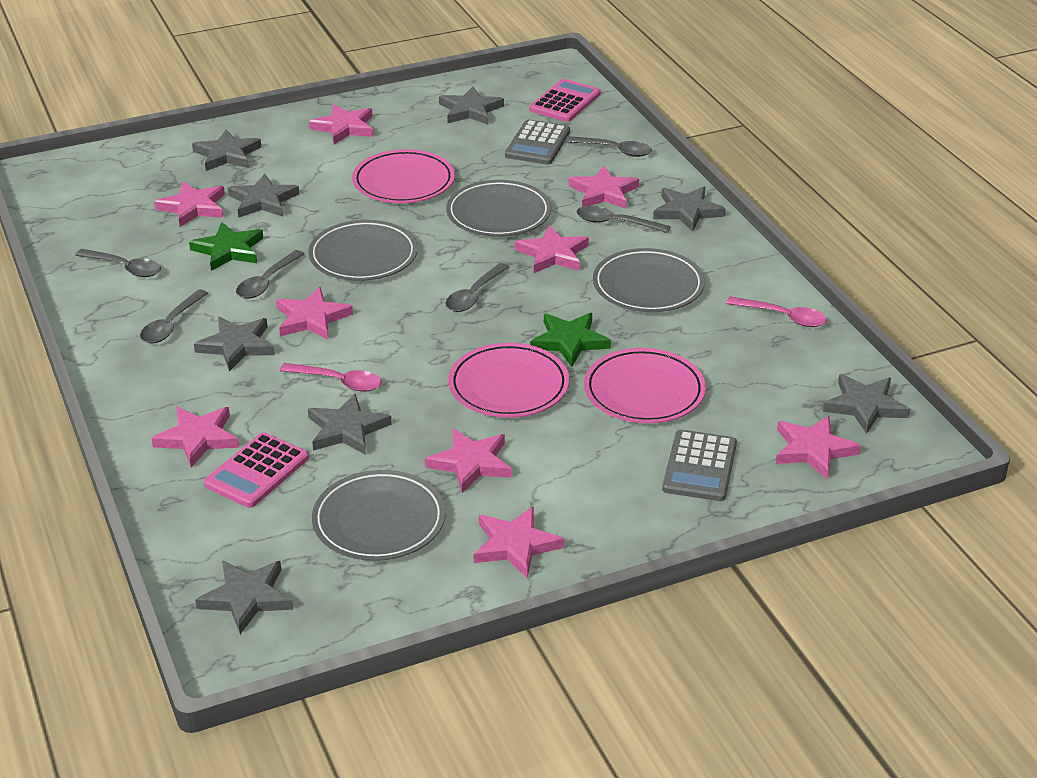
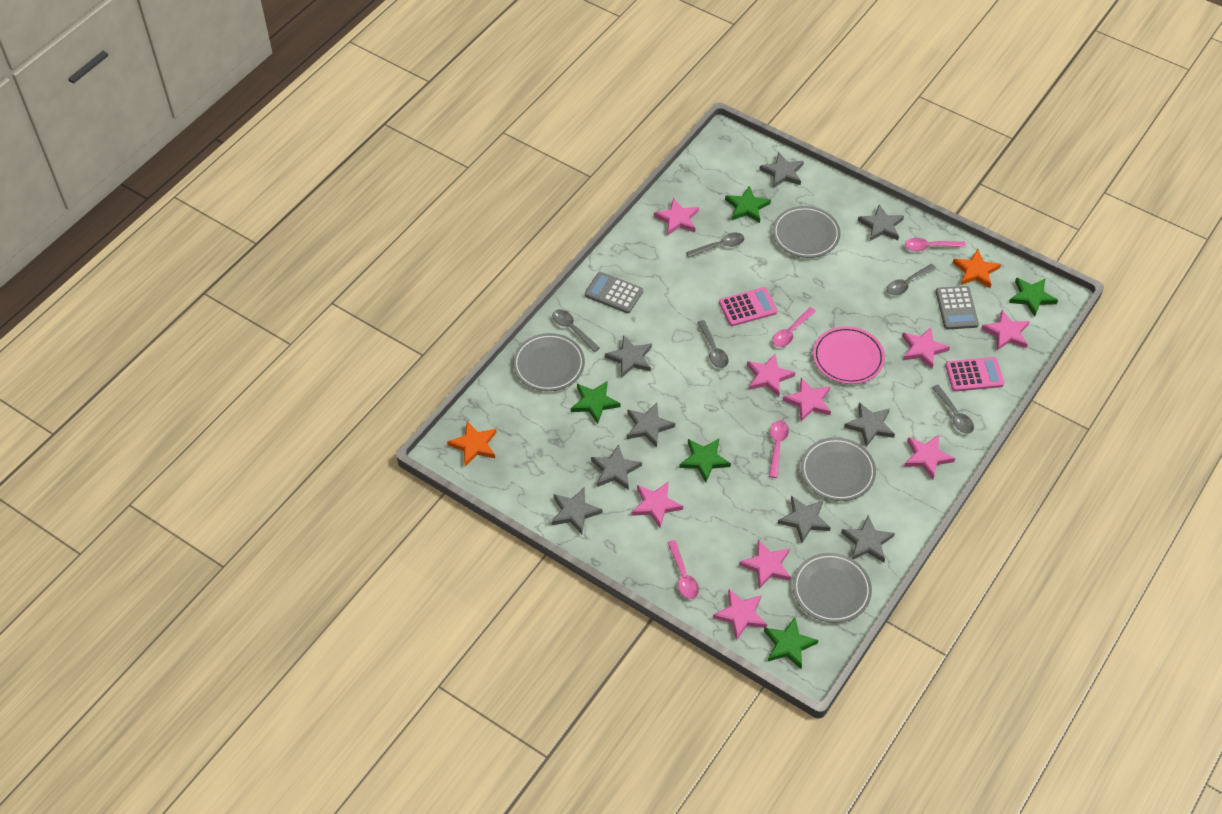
green star: 2 -> 5
grey spoon: 6 -> 5
grey star: 8 -> 9
orange star: 0 -> 2
pink plate: 3 -> 1
pink spoon: 2 -> 4

